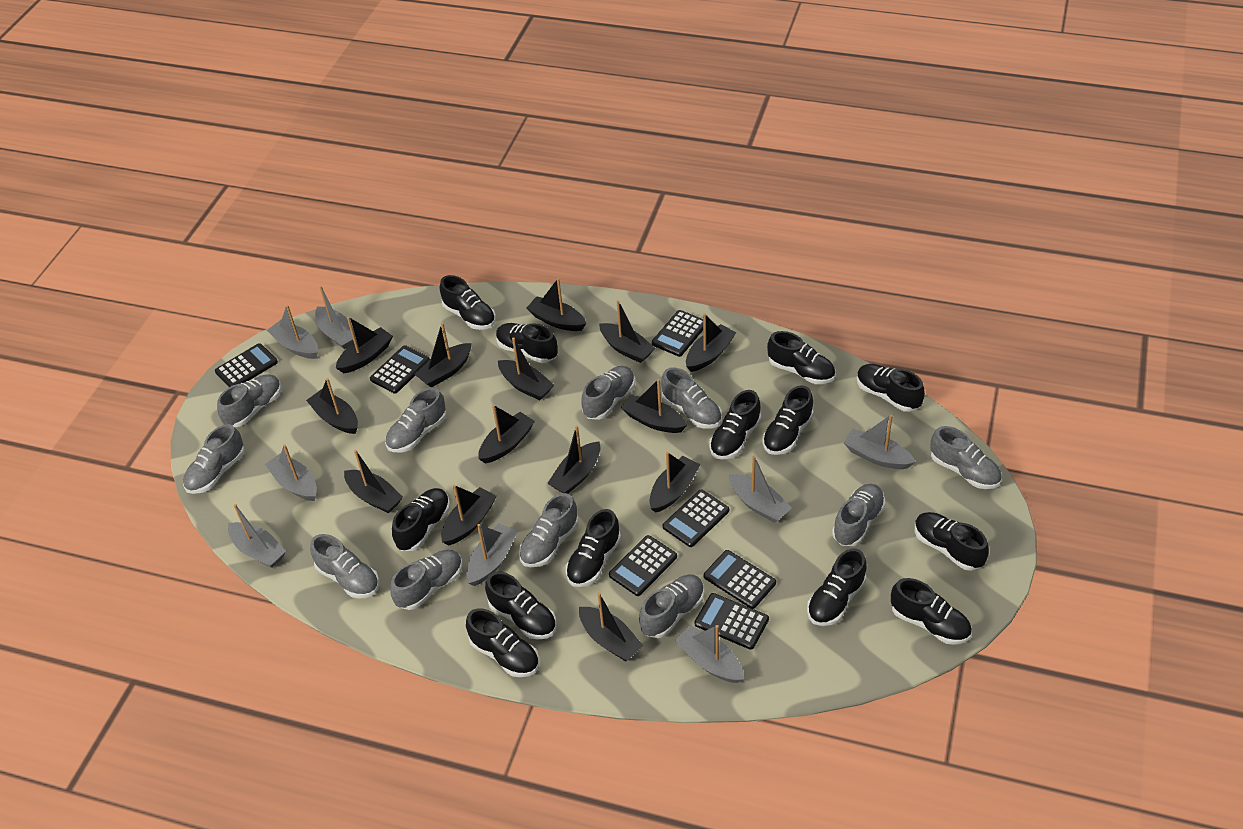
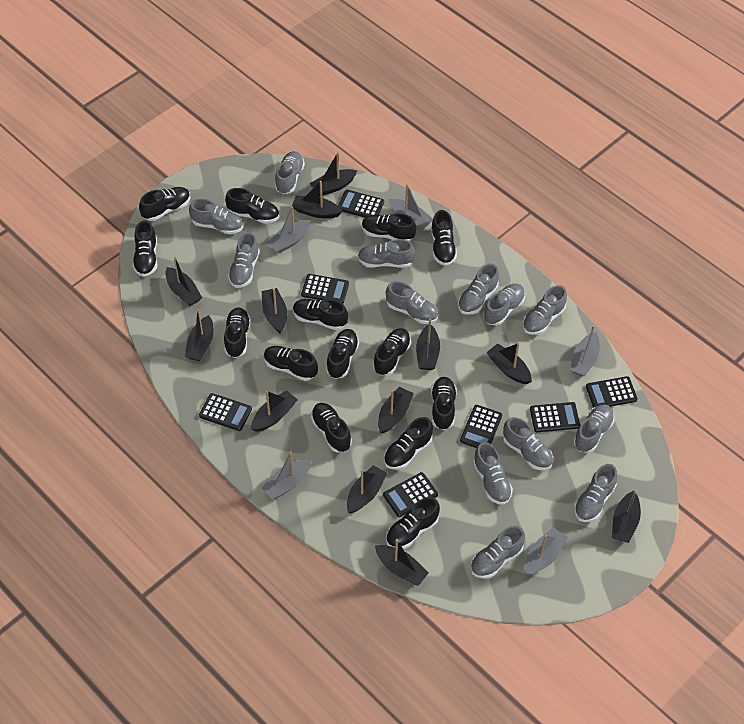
black boat: 14 -> 12
black shoe: 13 -> 14
grey boat: 8 -> 5
grey shoe: 11 -> 13

